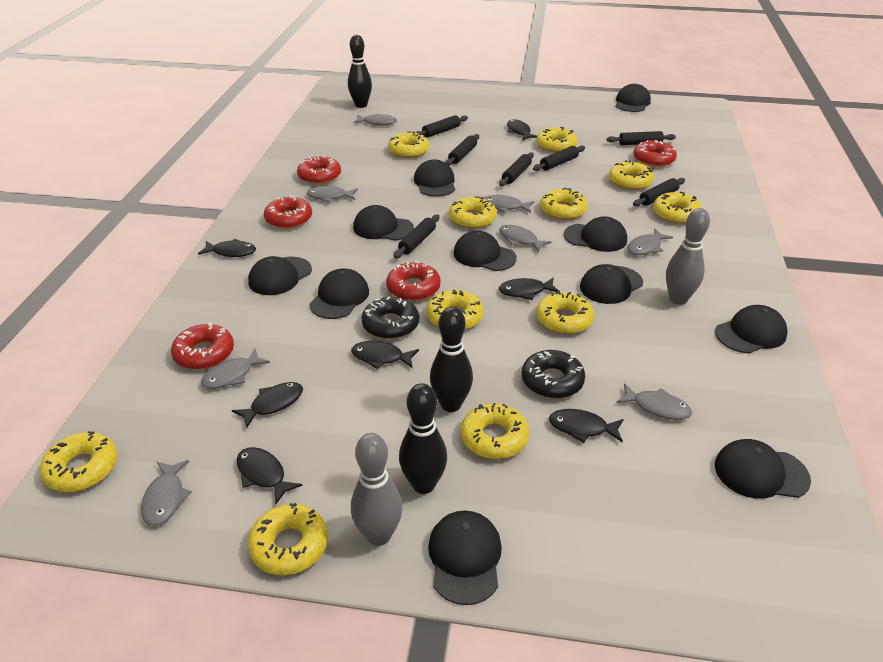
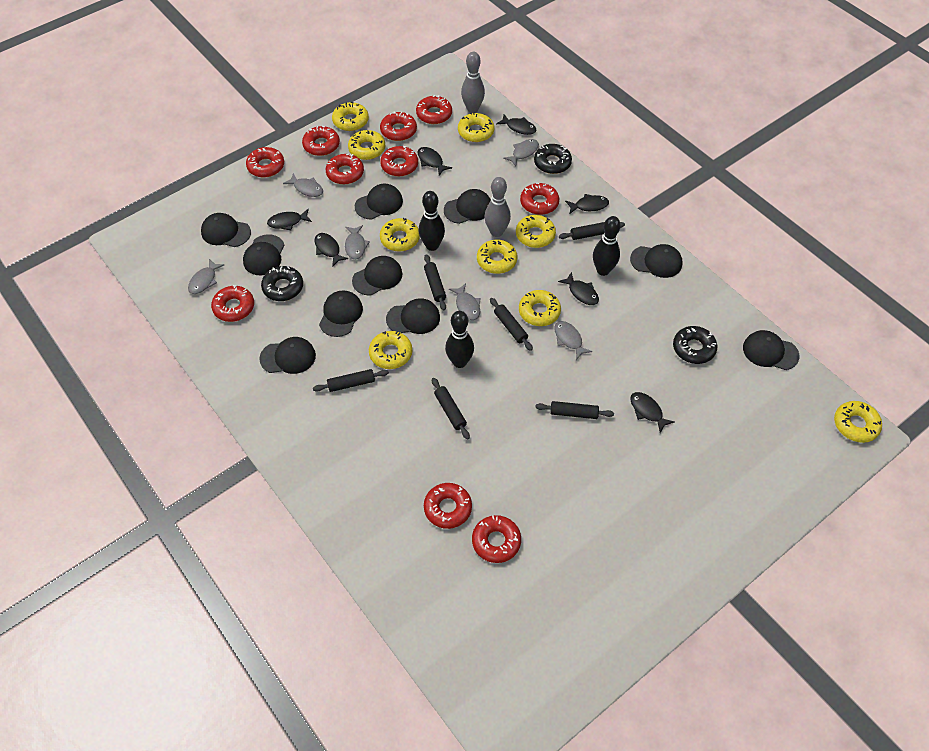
black cap: 11 -> 10
black donut: 2 -> 3
black rolling pin: 7 -> 6
grey fish: 8 -> 6
red donut: 5 -> 10
yellow donut: 11 -> 9

